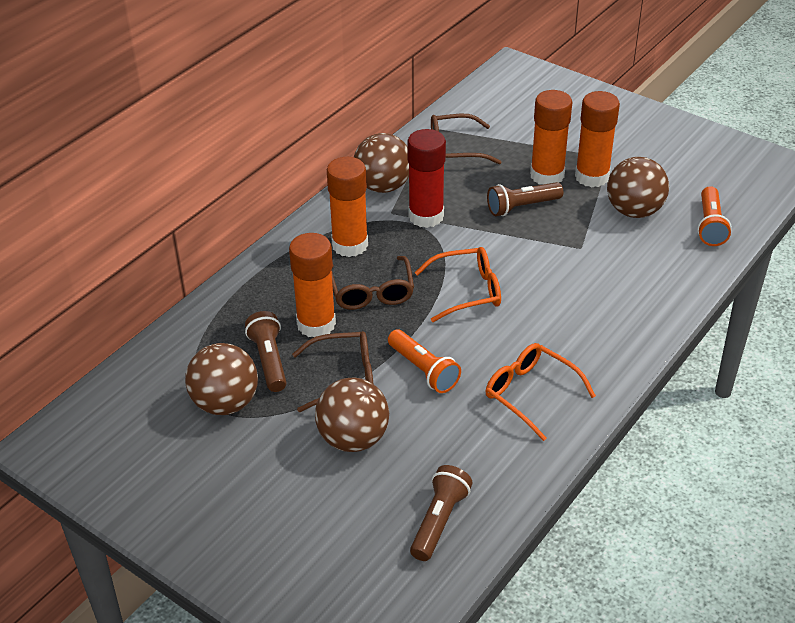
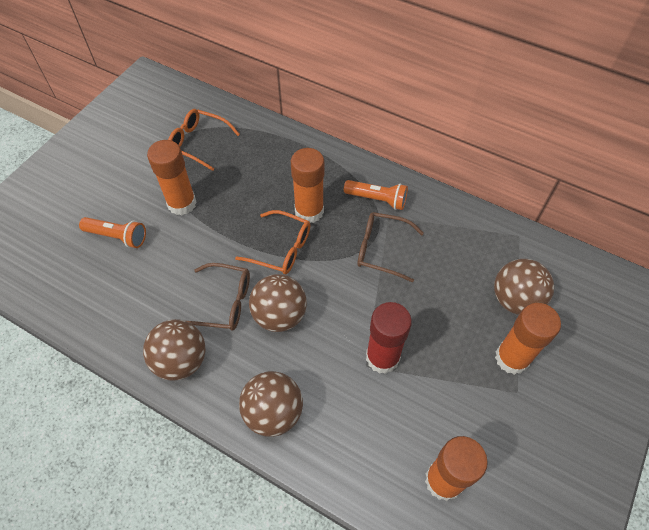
brown flashlight: 3 -> 0
brown glasses: 3 -> 2

